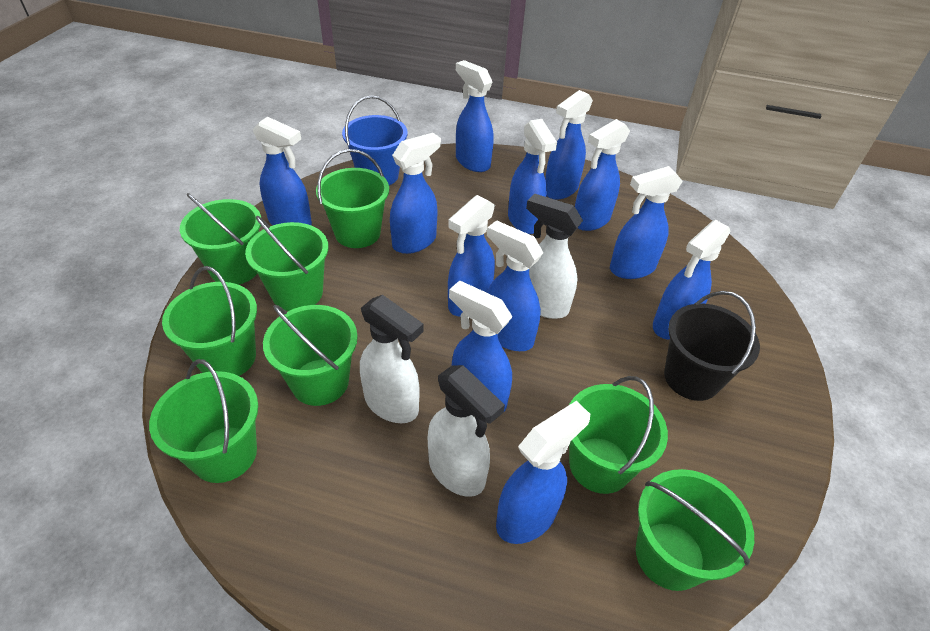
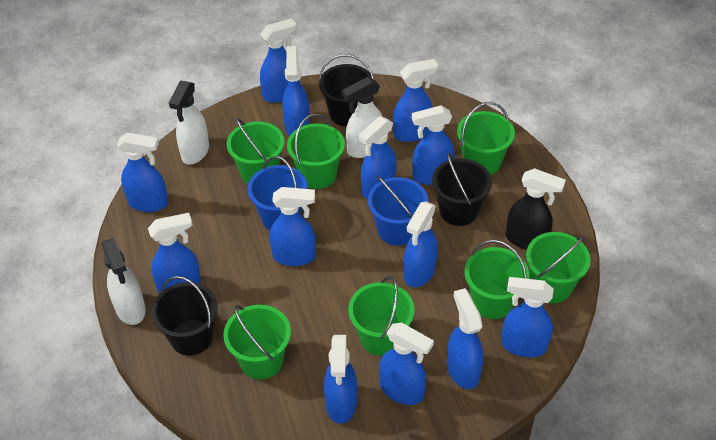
black bucket: 1 -> 3
black spray bottle: 0 -> 1
blue bucket: 1 -> 2
blue spray bottle: 12 -> 13
green bucket: 8 -> 7

